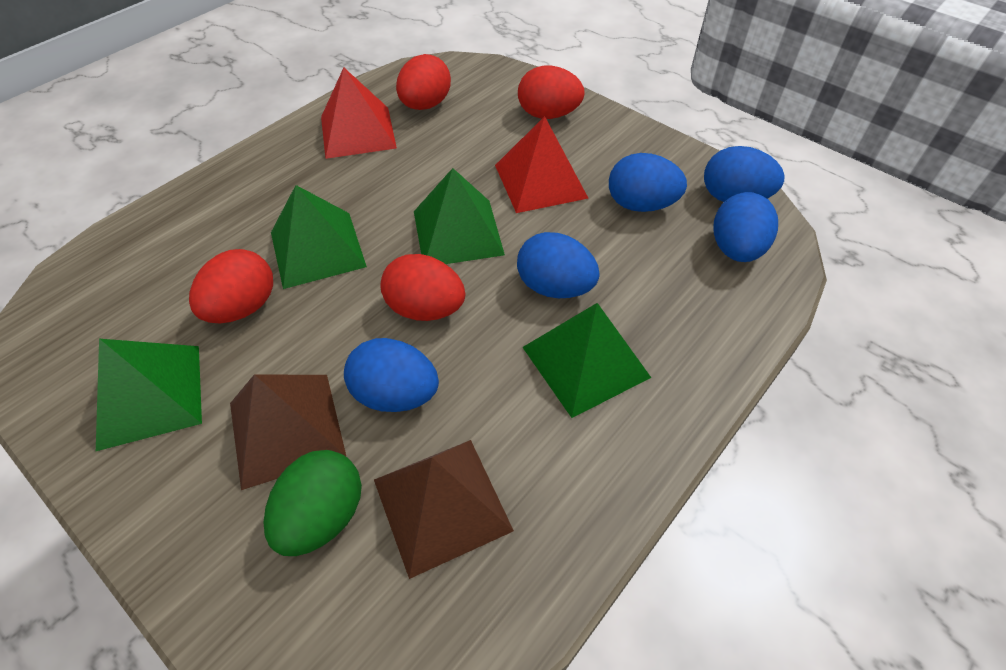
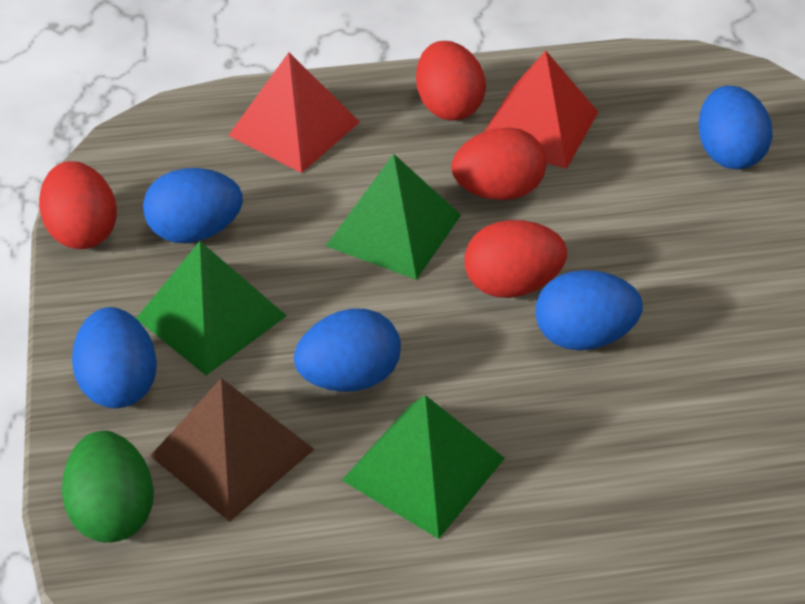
brown pyramid: 2 -> 1
green pyramid: 4 -> 3

